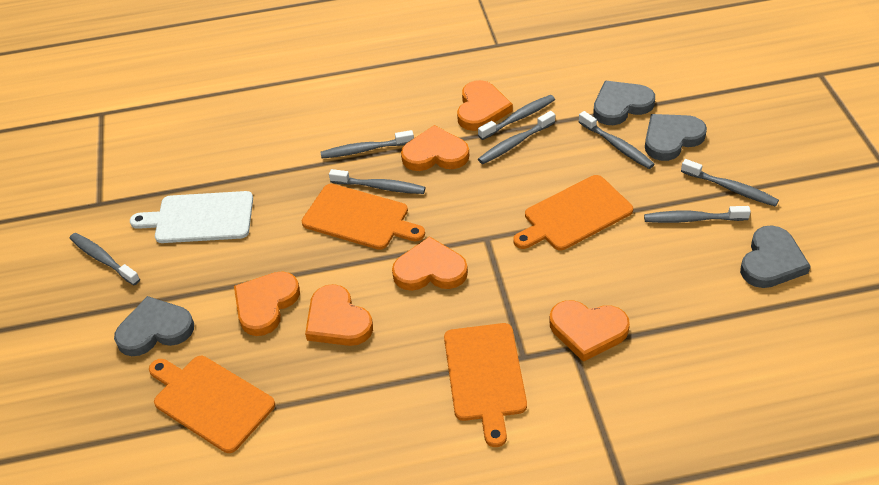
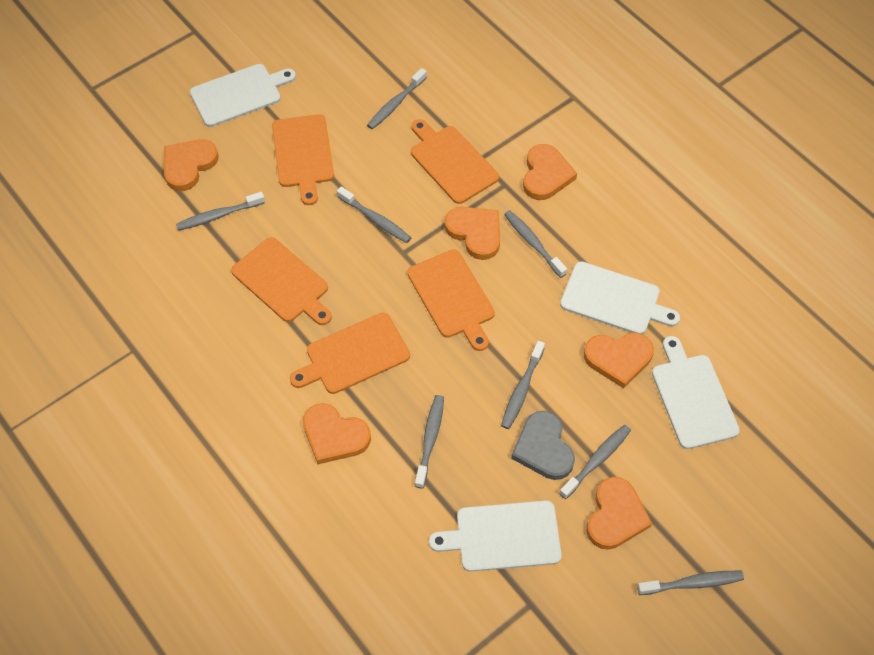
grey heart: 4 -> 1
orange cutting board: 4 -> 5
white cutting board: 1 -> 4

